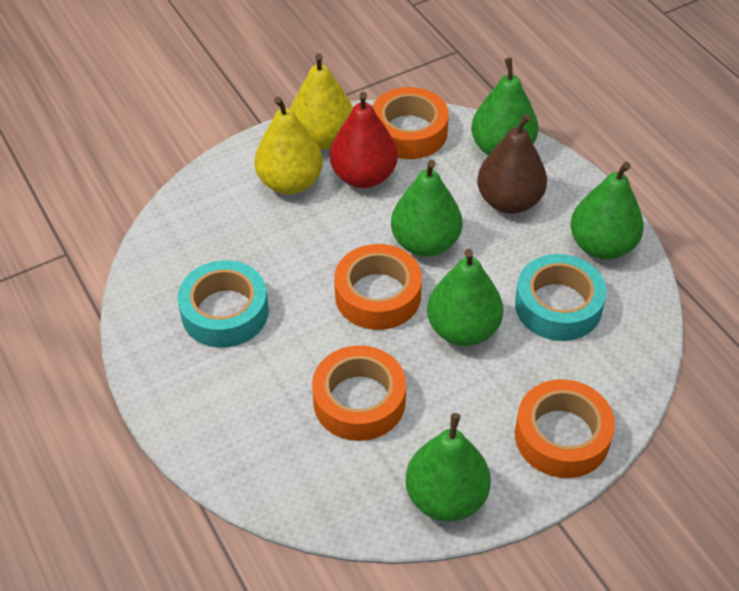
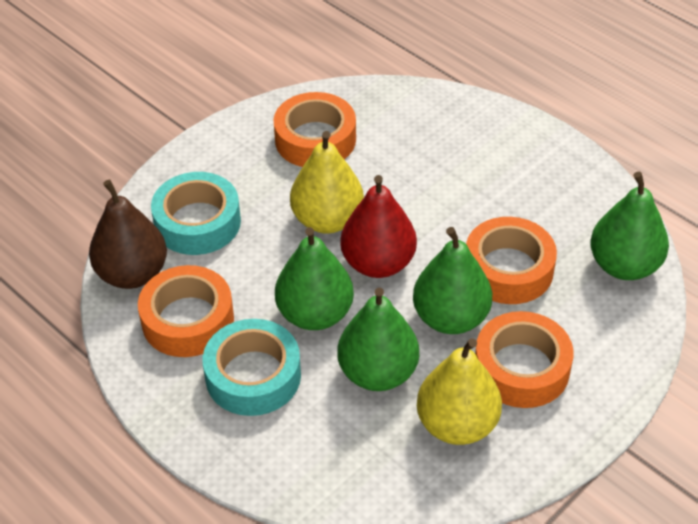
green pear: 5 -> 4

